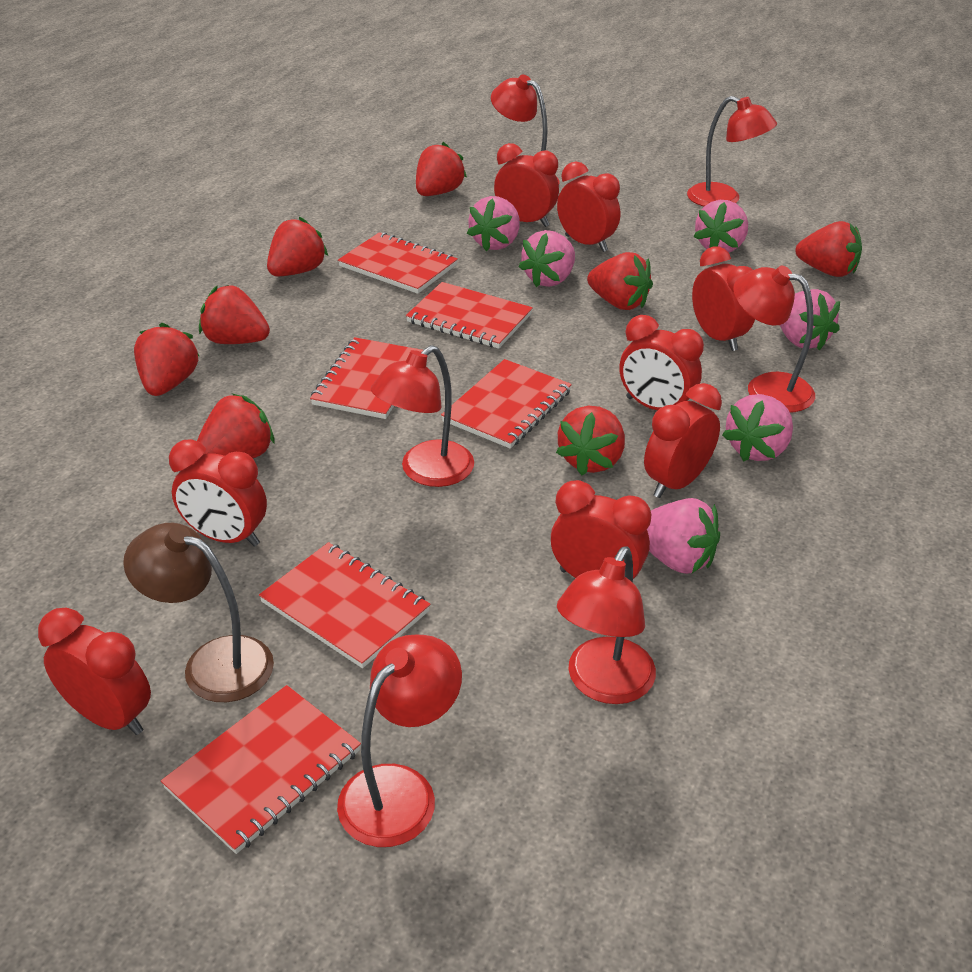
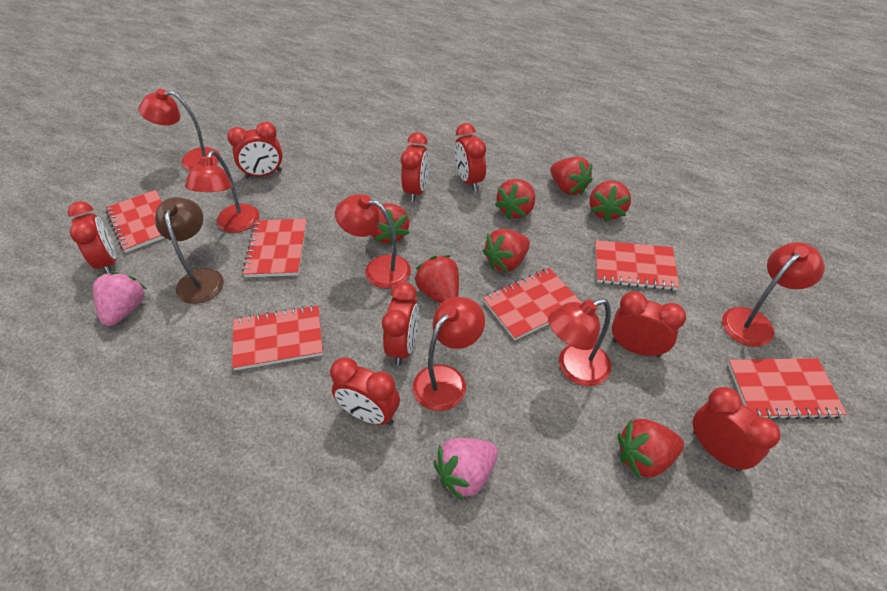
pink strawberry: 6 -> 2
red strawberry: 8 -> 7

